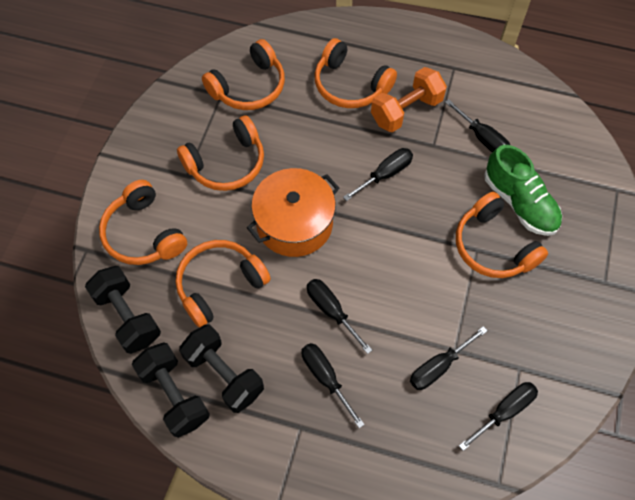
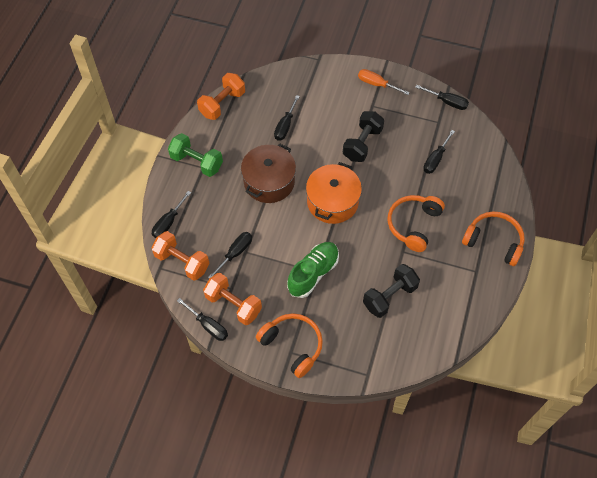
black dumbbell: 3 -> 2
brown pot: 0 -> 1
green dumbbell: 0 -> 1
orange dumbbell: 1 -> 3
orange headphones: 6 -> 3
orange screwdriver: 0 -> 1

